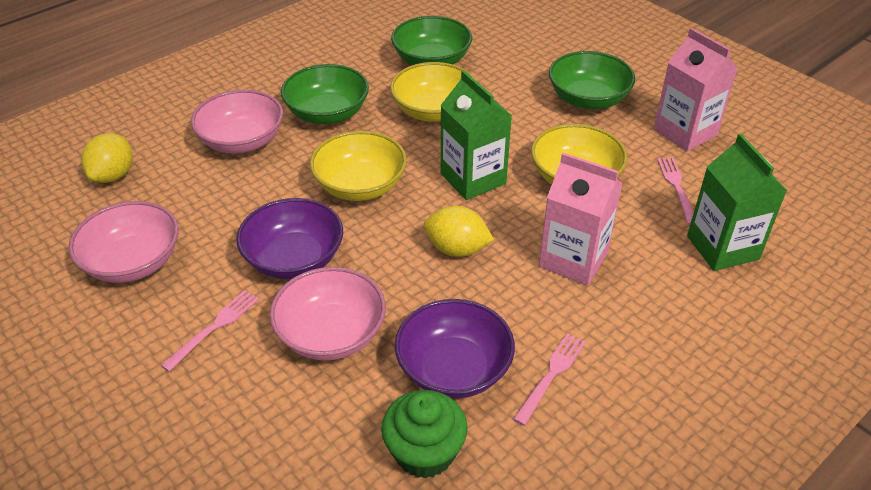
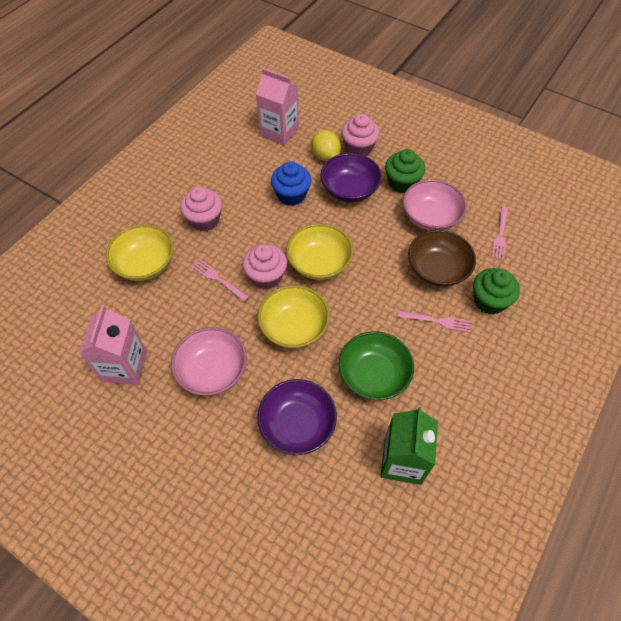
blue cupcake: 0 -> 1
brown bowl: 0 -> 1
green bowl: 3 -> 1
green carton: 2 -> 1
green cupcake: 1 -> 2
pink bowl: 3 -> 2
pink cupcake: 0 -> 3
yellow lemon: 2 -> 1

